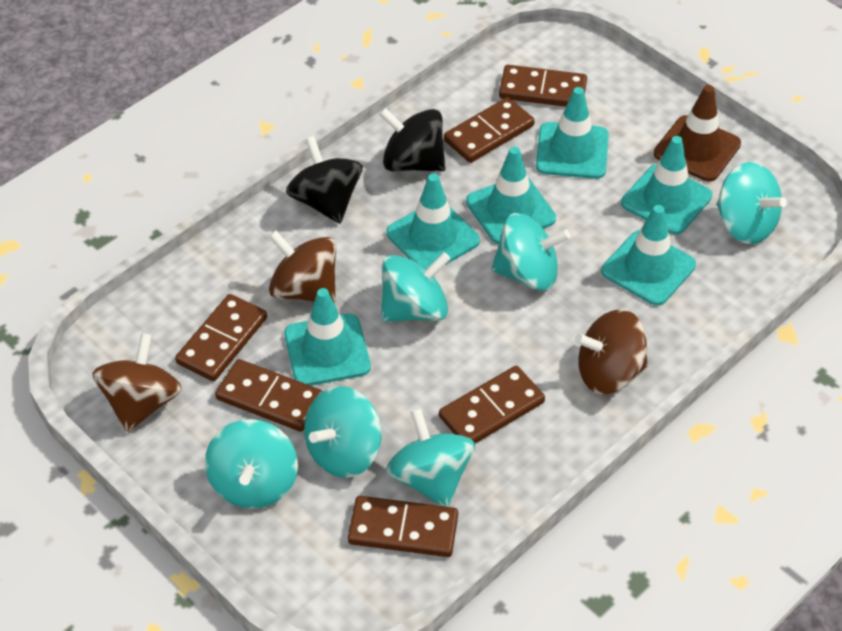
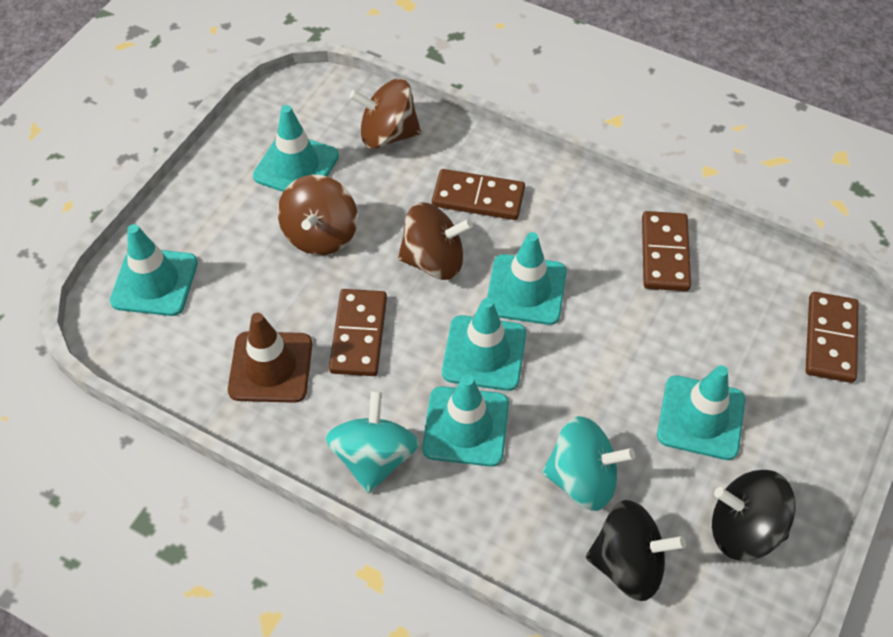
brown domino: 6 -> 4
turquoise spinning top: 6 -> 2

